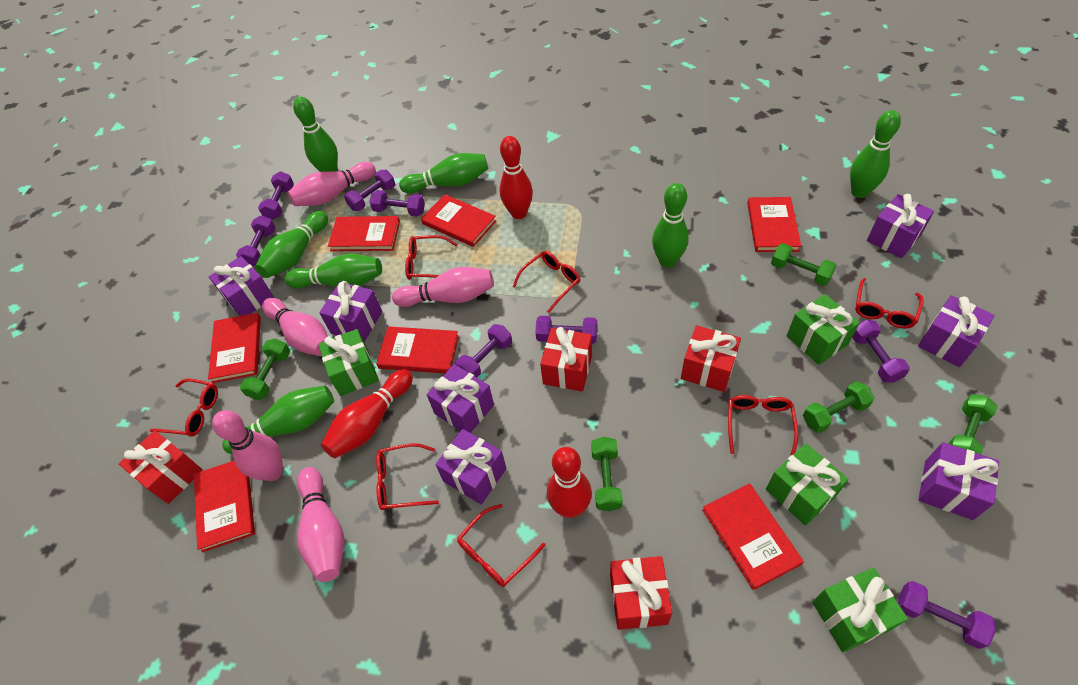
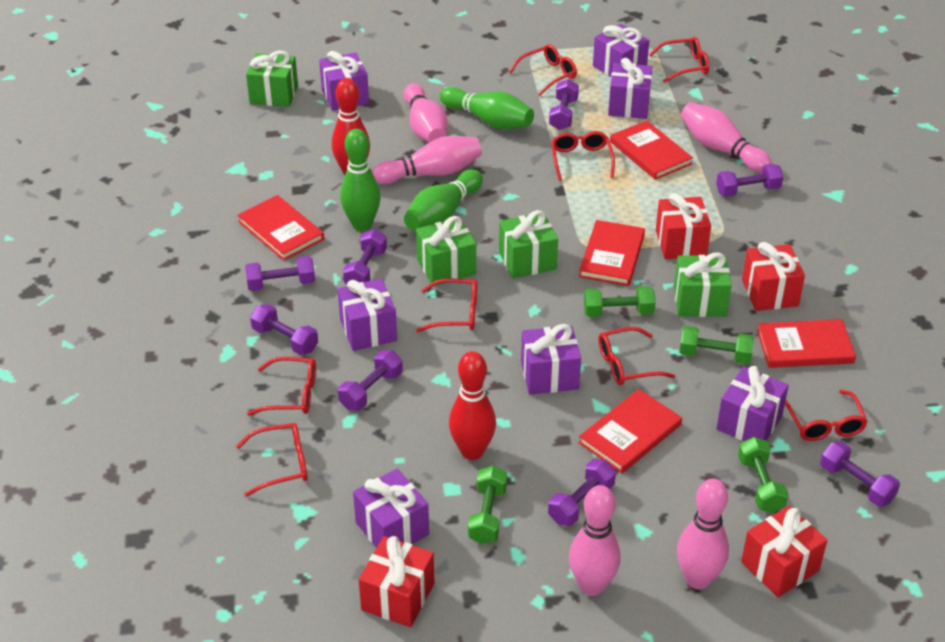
green bowling pin: 7 -> 3
green dumbbell: 5 -> 4
red book: 7 -> 5
red bowling pin: 3 -> 2
red glasses: 7 -> 8

